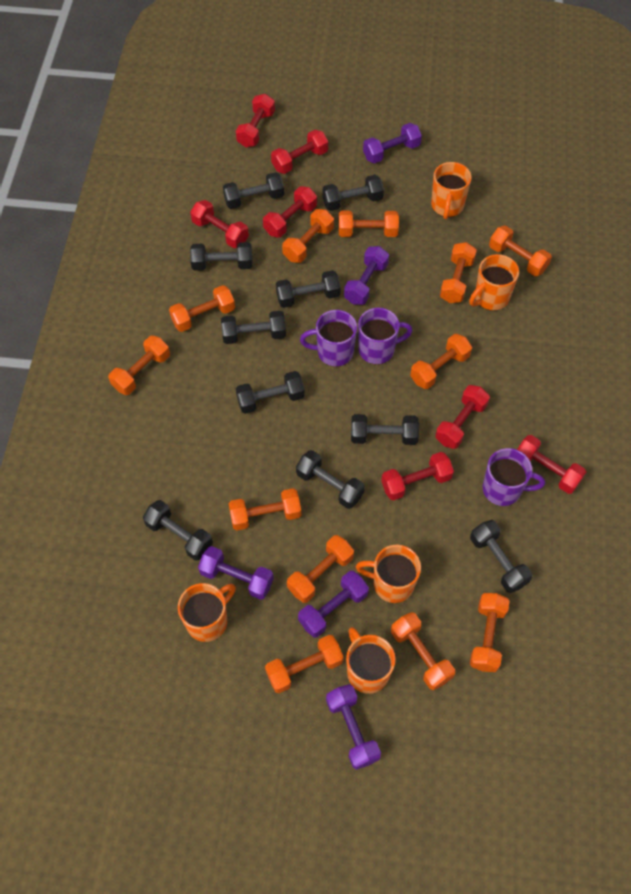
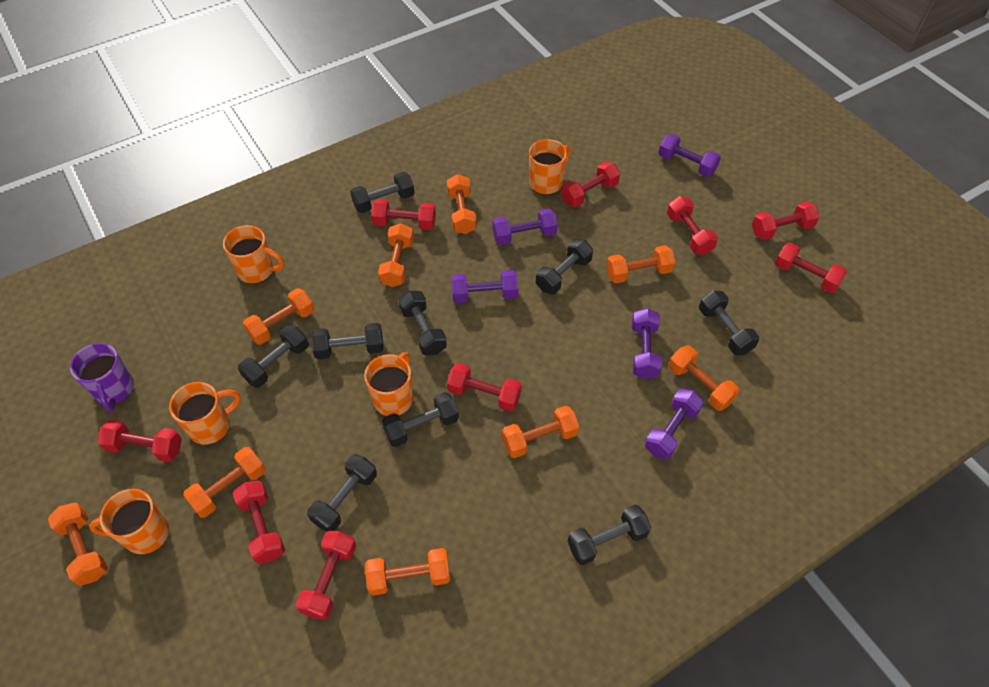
black dumbbell: 10 -> 9
orange dumbbell: 12 -> 9
purple mug: 3 -> 1
red dumbbell: 7 -> 9

